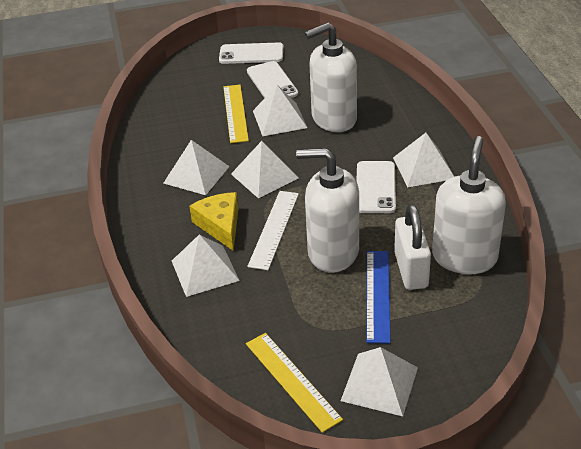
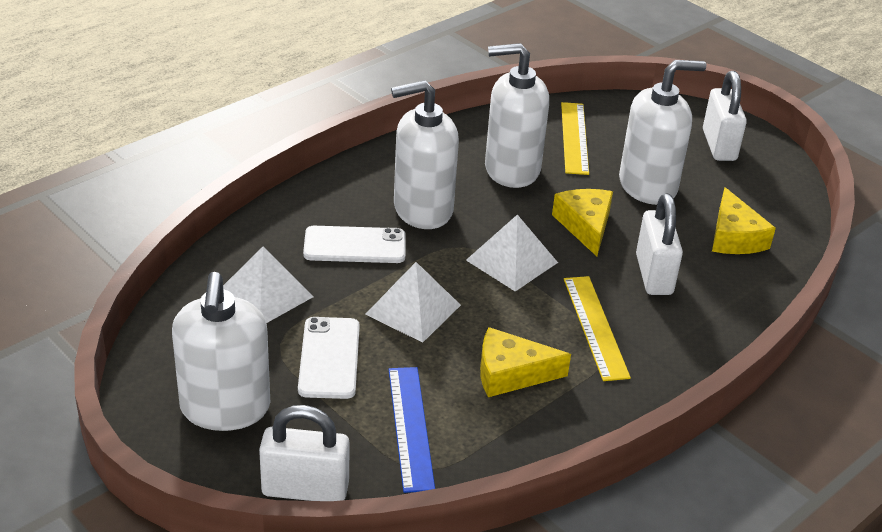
white padlock: 1 -> 3
white phone: 3 -> 2
white pyramid: 6 -> 3
white ruler: 1 -> 0
white soap dispenser: 3 -> 4
yellow cheese: 1 -> 3

